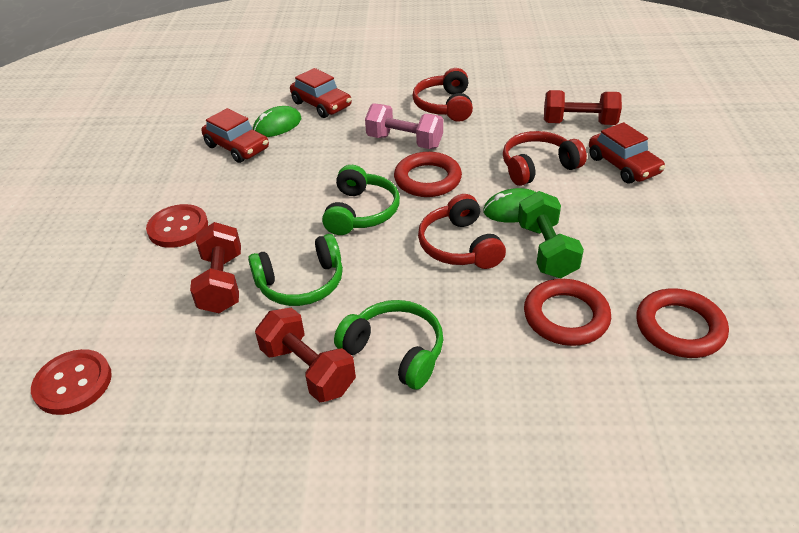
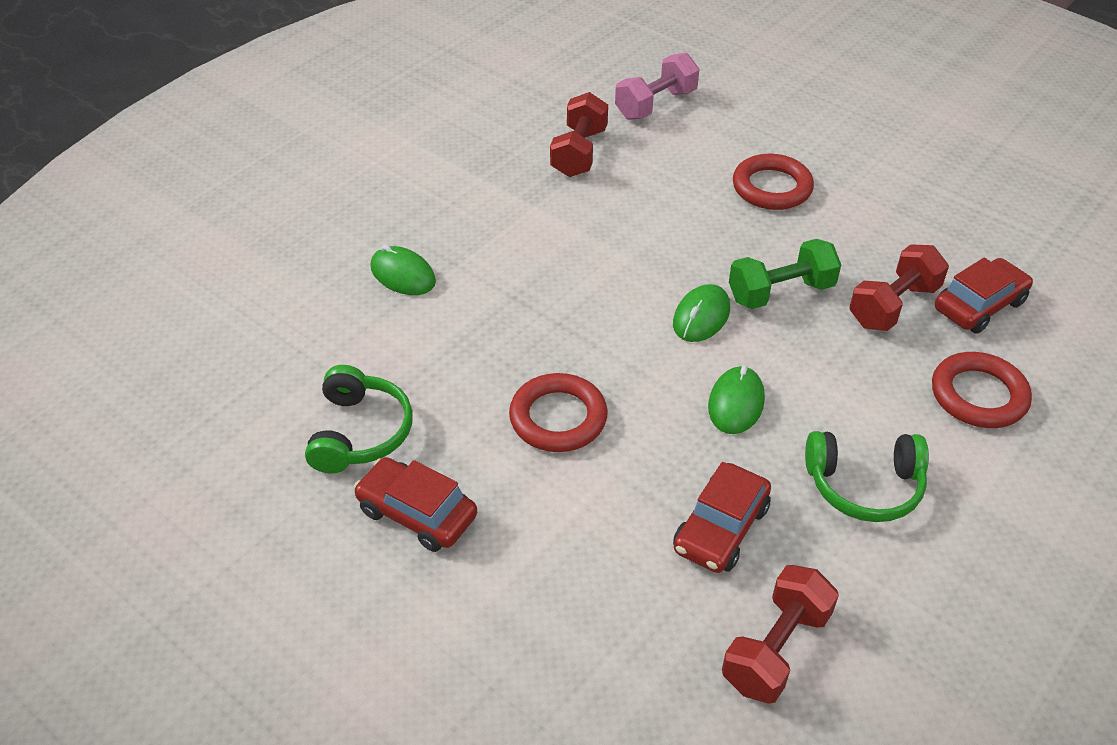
green headphones: 3 -> 2
green mouse: 2 -> 3
red button: 2 -> 0
red headphones: 3 -> 0

